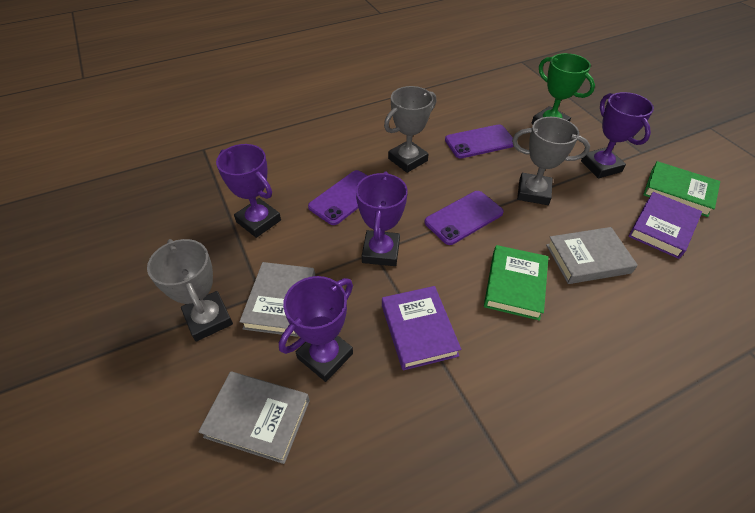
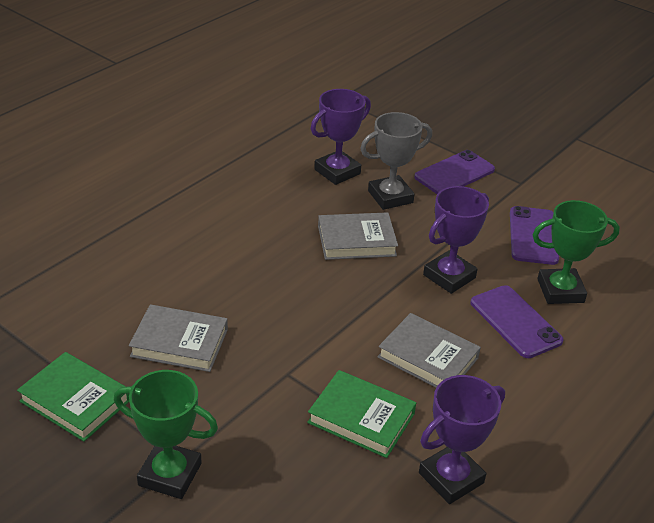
green trophy: 1 -> 2
grey trophy: 3 -> 1
purple book: 2 -> 0
purple trophy: 4 -> 3

